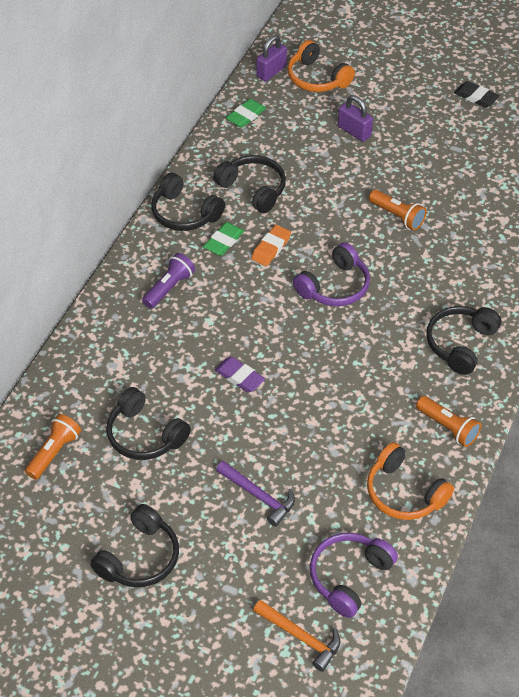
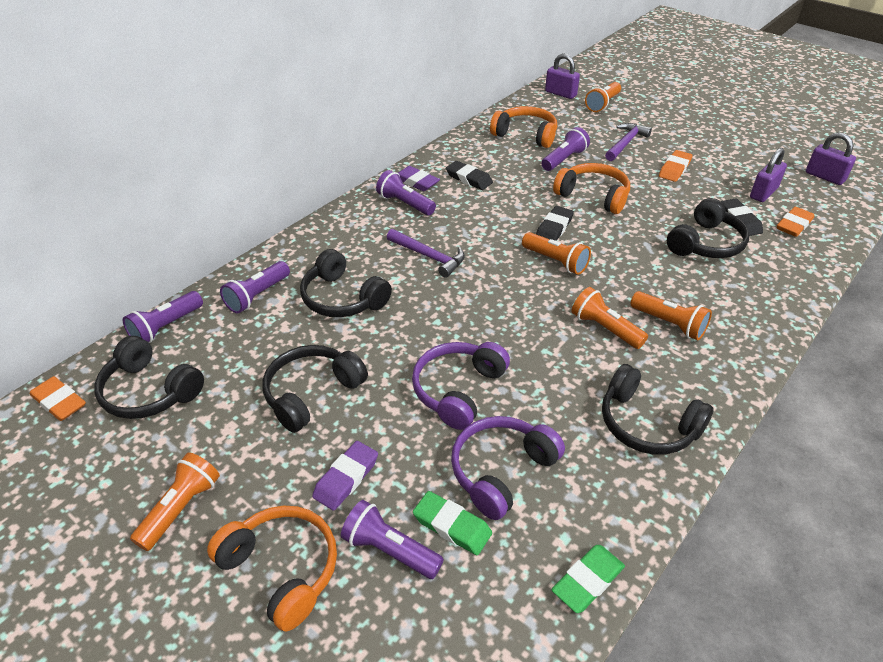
black eraser: 1 -> 3
orange eraser: 1 -> 3
orange flashlight: 3 -> 5
orange hammer: 1 -> 0
orange headphones: 2 -> 3
purple eraser: 1 -> 2
purple flashlight: 1 -> 5
purple hammer: 1 -> 2
purple padlock: 2 -> 3

